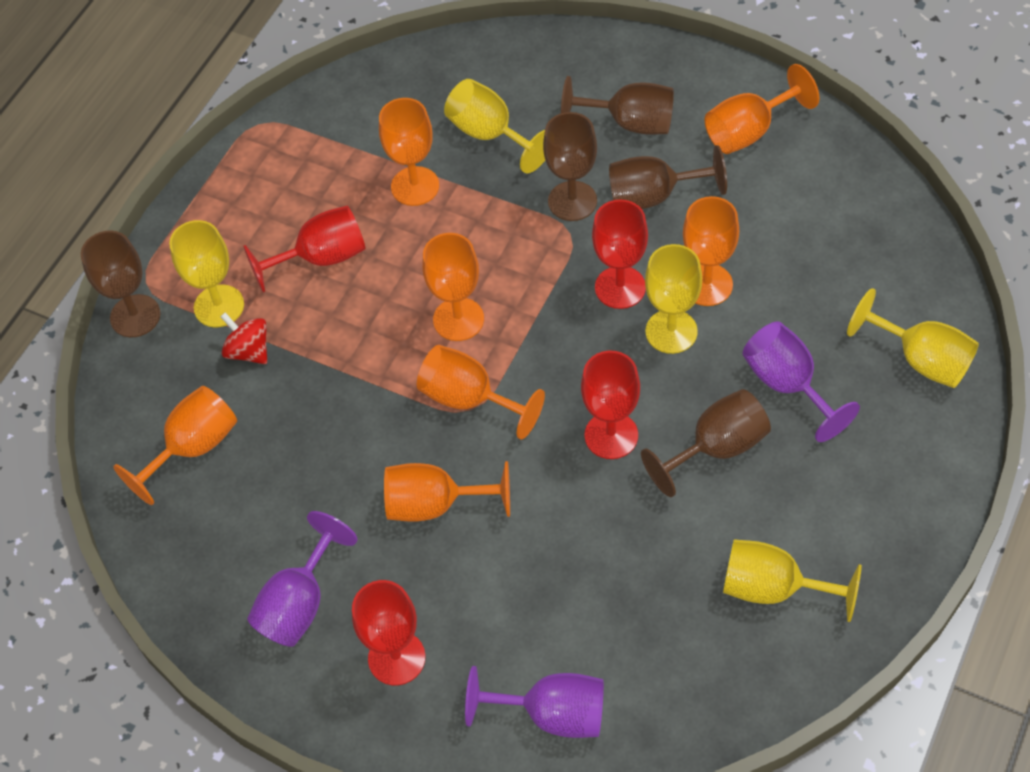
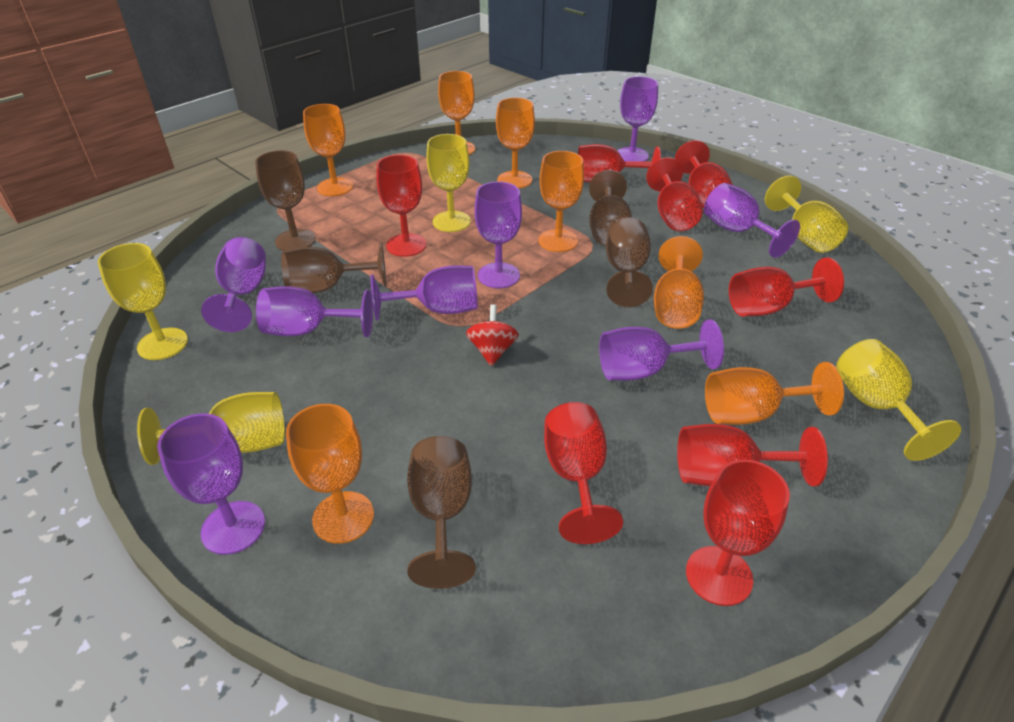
purple goblet: 3 -> 8
red goblet: 4 -> 8

